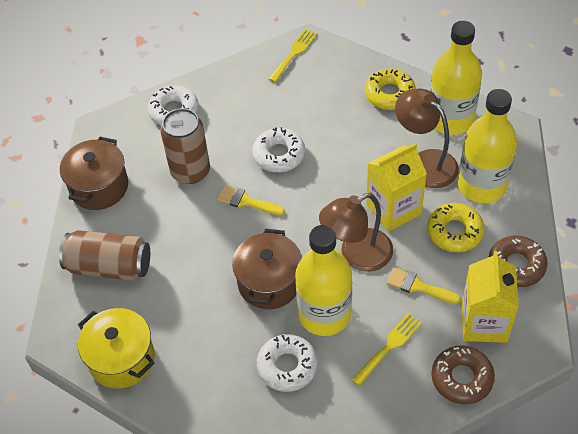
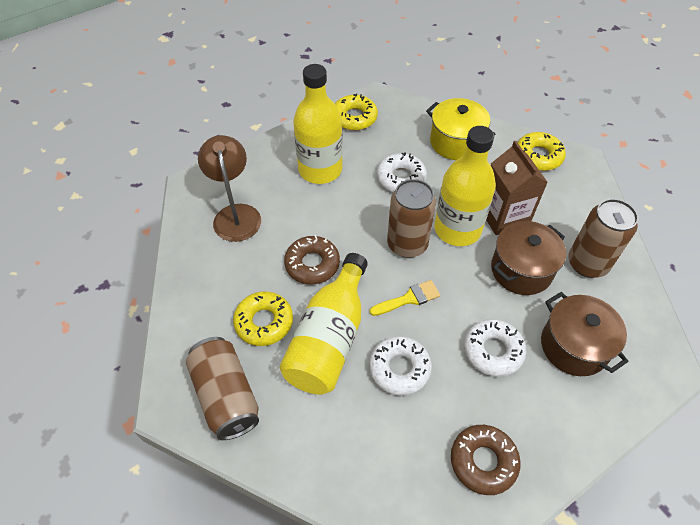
brown can: 2 -> 3
brown carton: 0 -> 1
brown lamp: 2 -> 1
yellow brush: 2 -> 1
yellow carton: 2 -> 0
yellow donut: 2 -> 3
yellow fork: 2 -> 0

